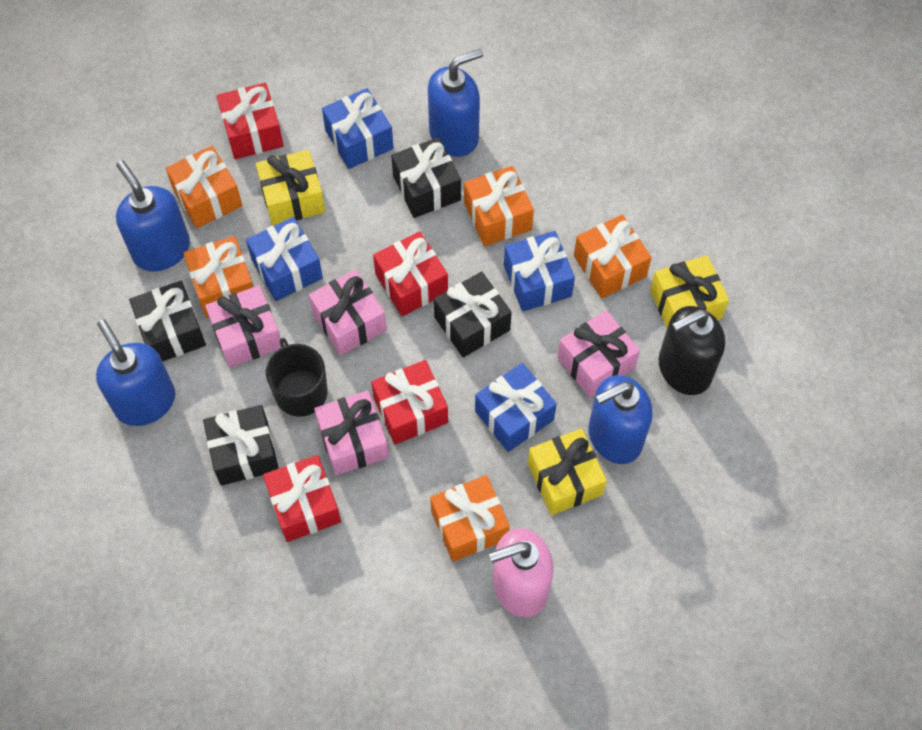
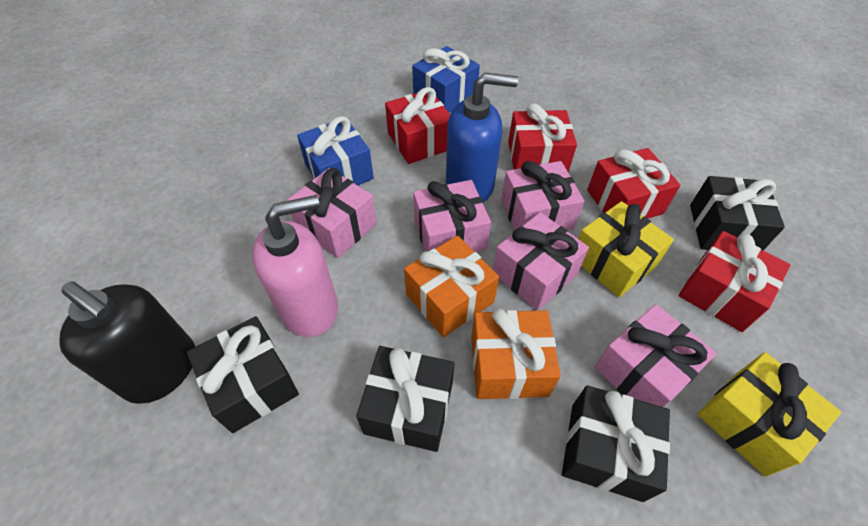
black mug: 1 -> 0
blue gift: 4 -> 2
blue soap dispenser: 4 -> 1
orange gift: 5 -> 2
pink gift: 4 -> 5
yellow gift: 3 -> 2

